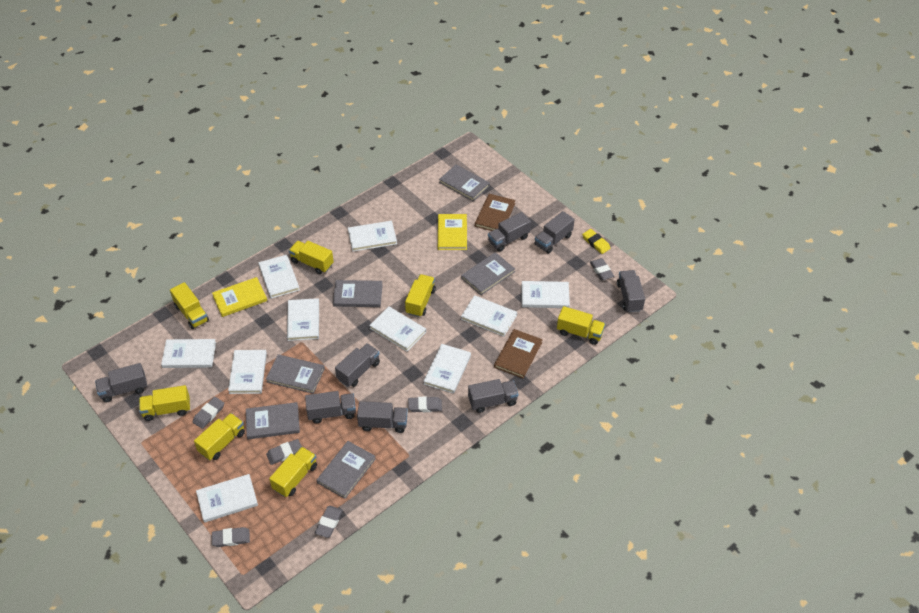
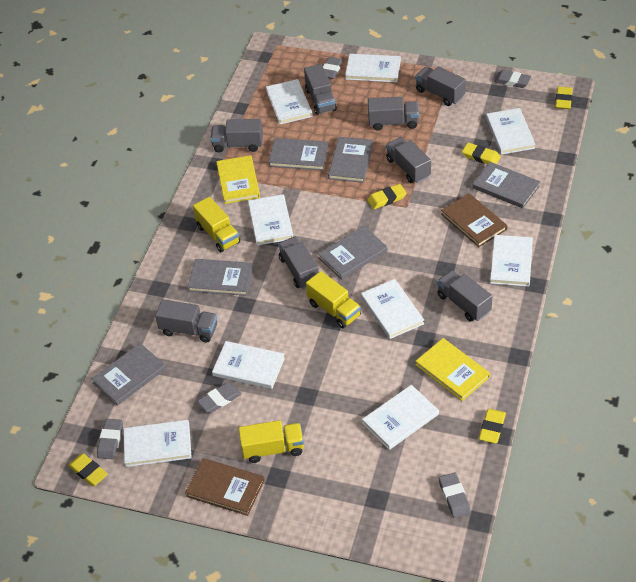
grey eraser: 6 -> 5
white book: 10 -> 9
yellow eraser: 1 -> 5
yellow truck: 7 -> 3

